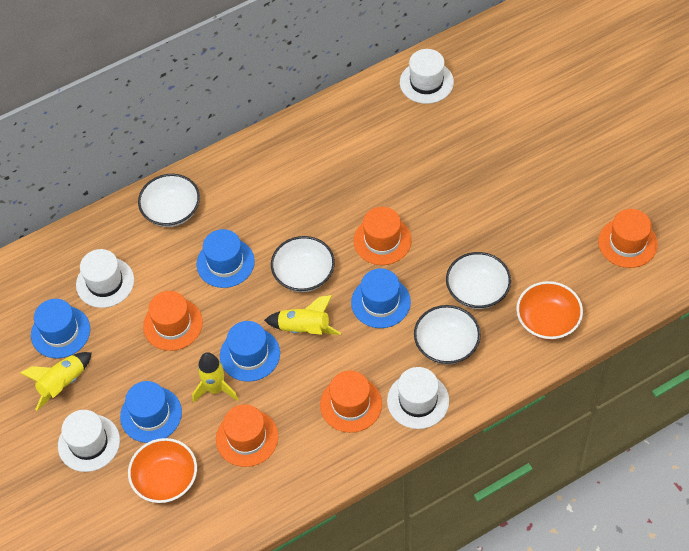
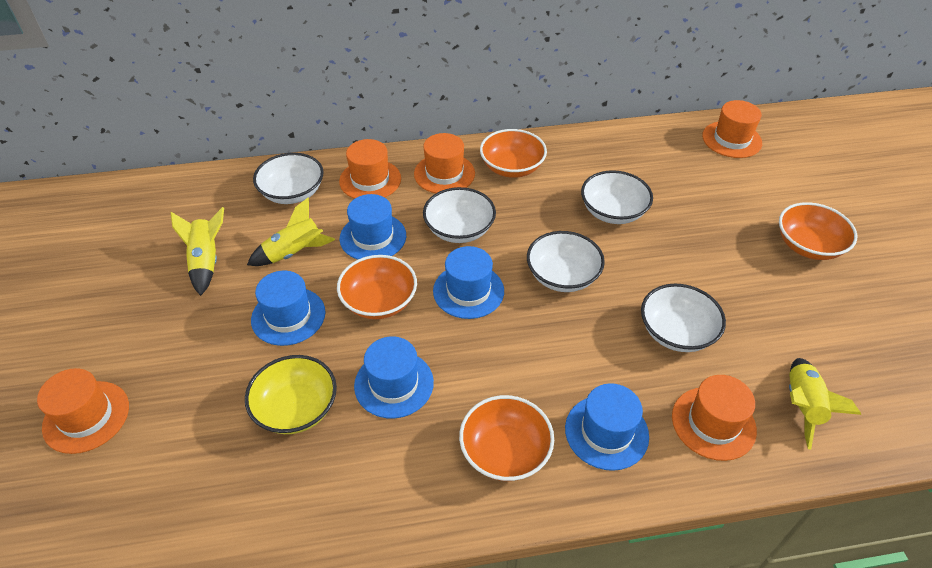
orange bowl: 2 -> 4
white bowl: 4 -> 5
white hat: 4 -> 0
yellow bowl: 0 -> 1

